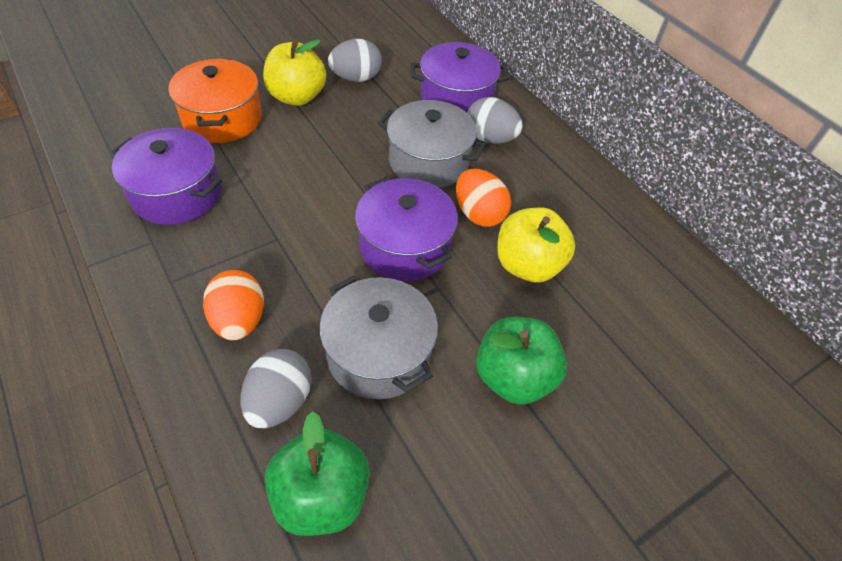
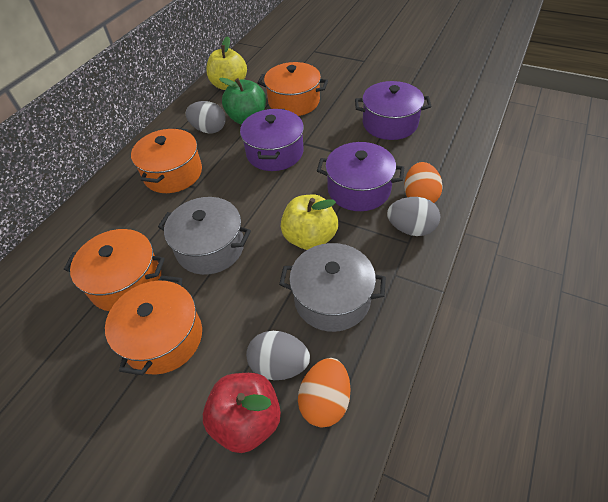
green apple: 2 -> 1
orange pot: 1 -> 4
red apple: 0 -> 1

